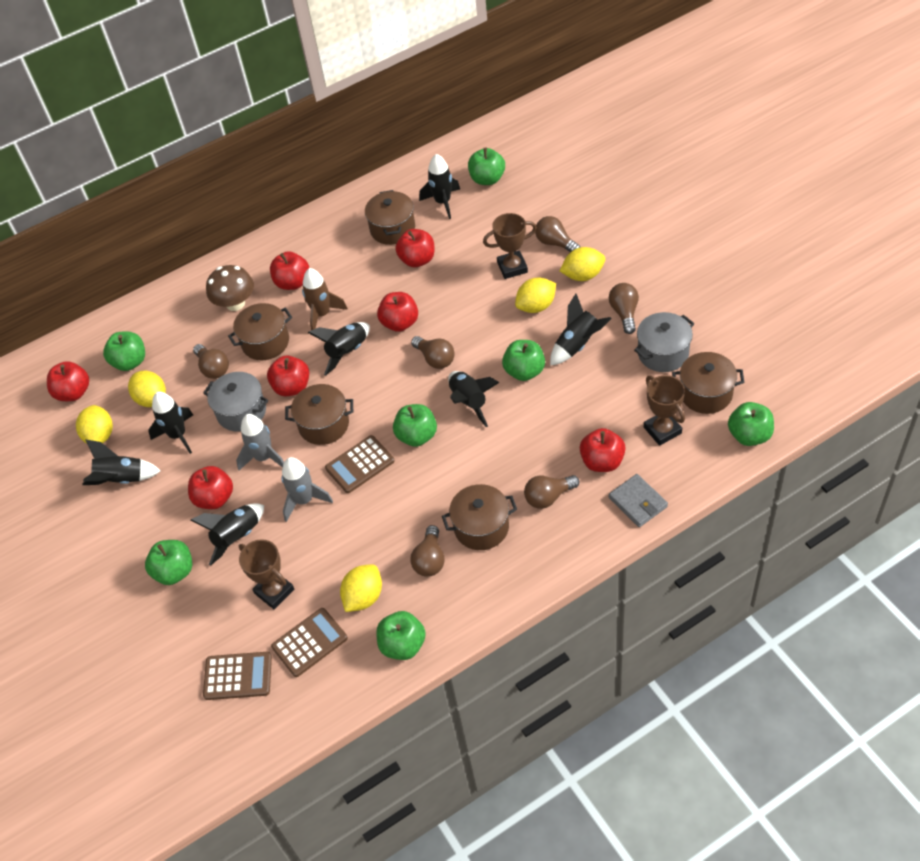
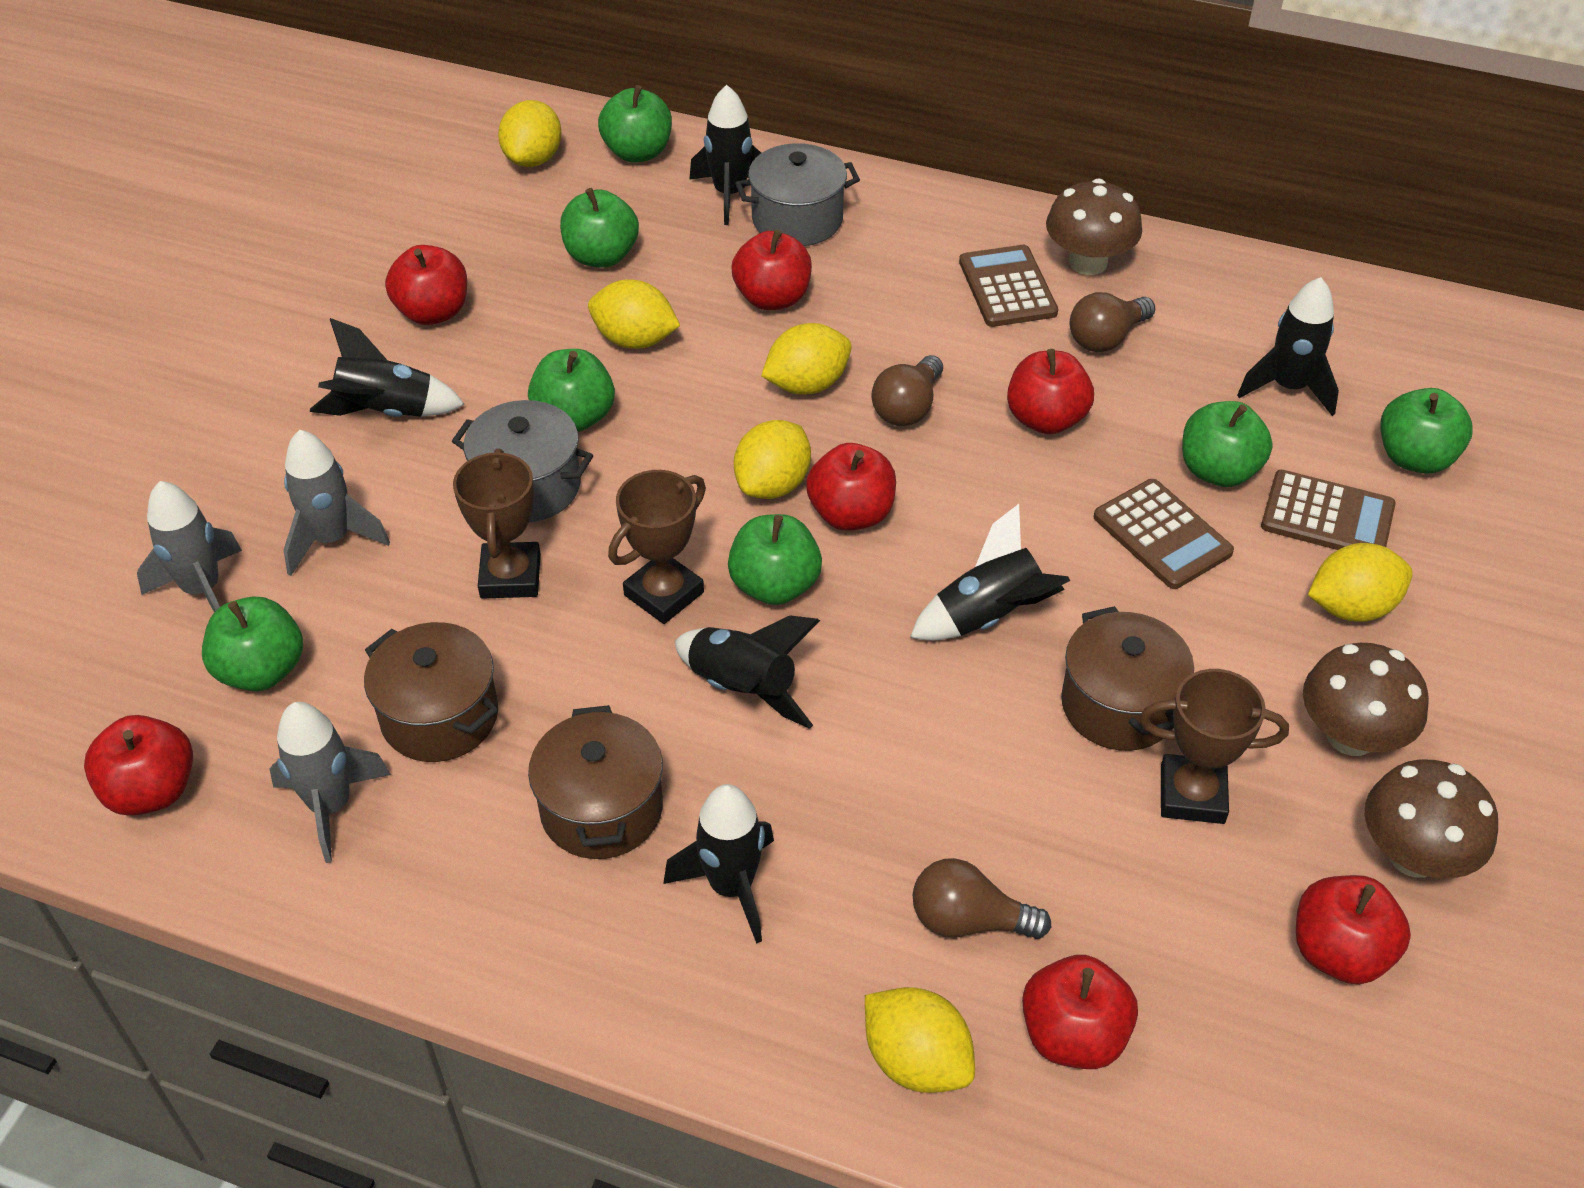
black rocket: 7 -> 6
brown light bulb: 6 -> 3
brown mushroom: 1 -> 3
brown pot: 5 -> 3
brown rocket: 1 -> 0
grey rocket: 2 -> 3
grey wallet: 1 -> 0
yellow lemon: 5 -> 6

